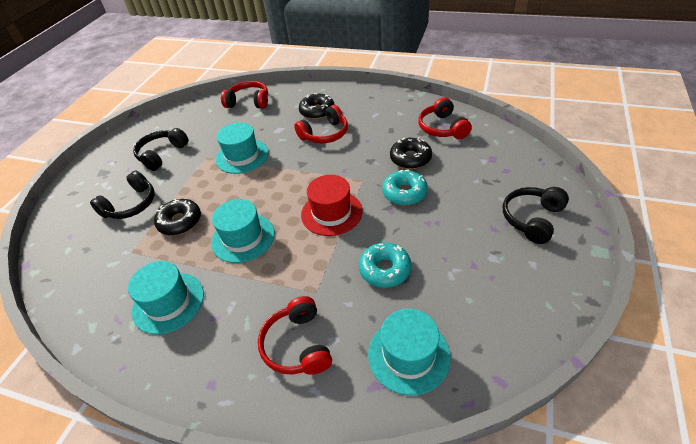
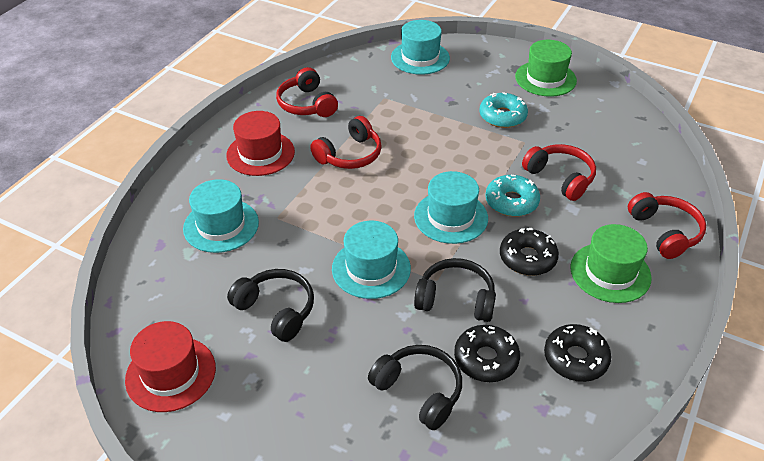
green hat: 0 -> 2
red hat: 1 -> 2

